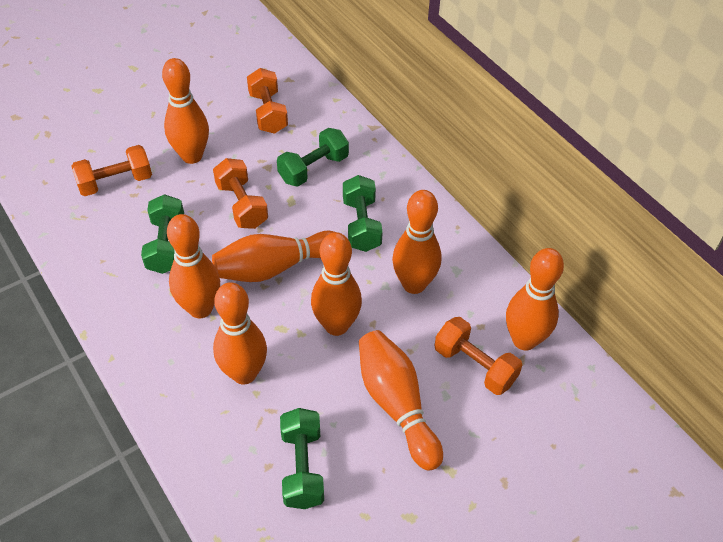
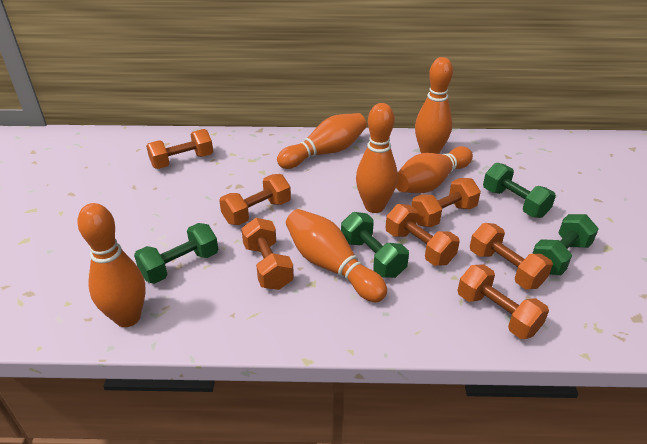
orange bowling pin: 8 -> 6
orange dumbbell: 4 -> 7

